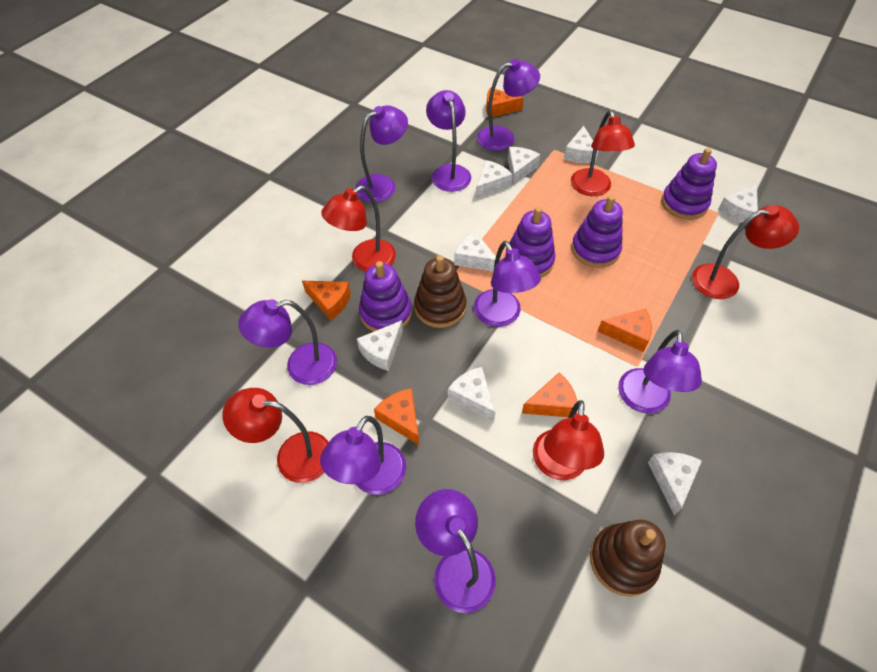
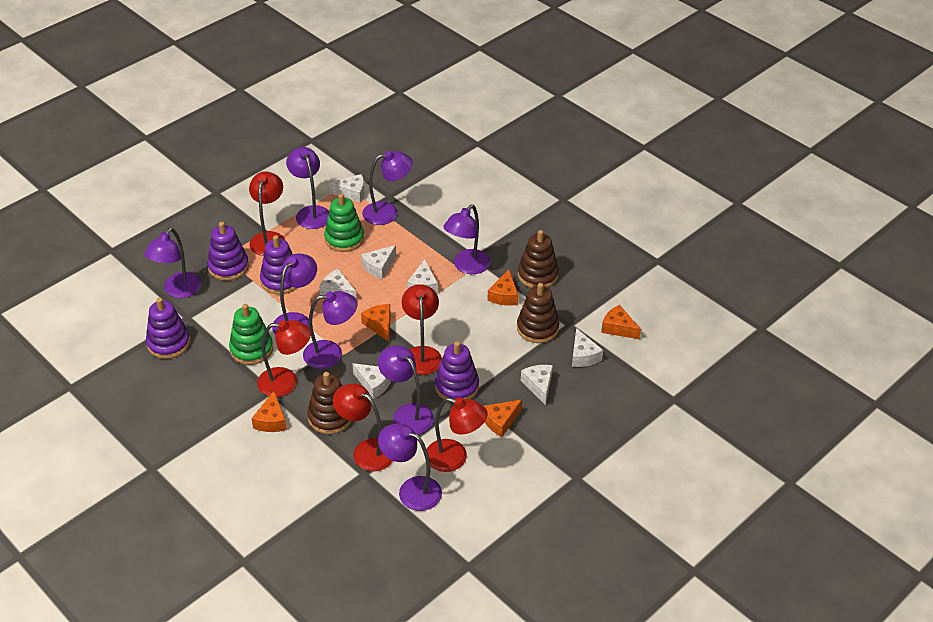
brown stacking toy: 2 -> 3
green stacking toy: 0 -> 2
white cheese: 8 -> 7

